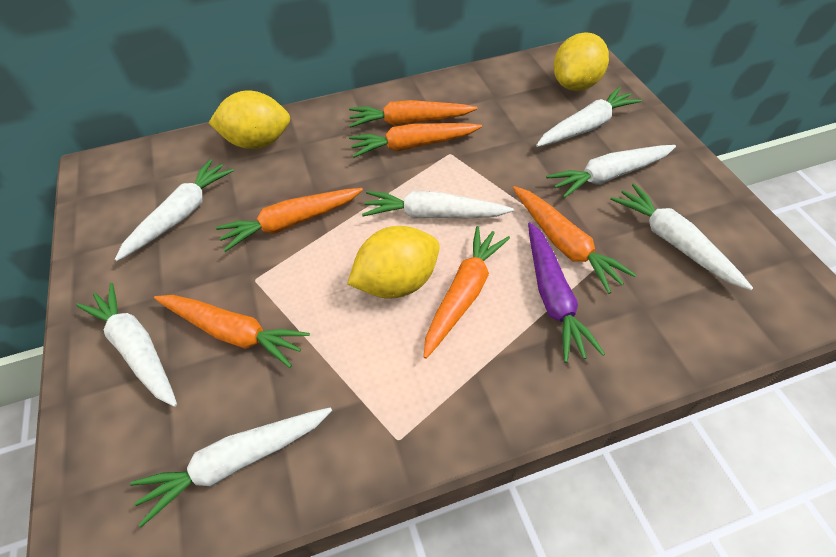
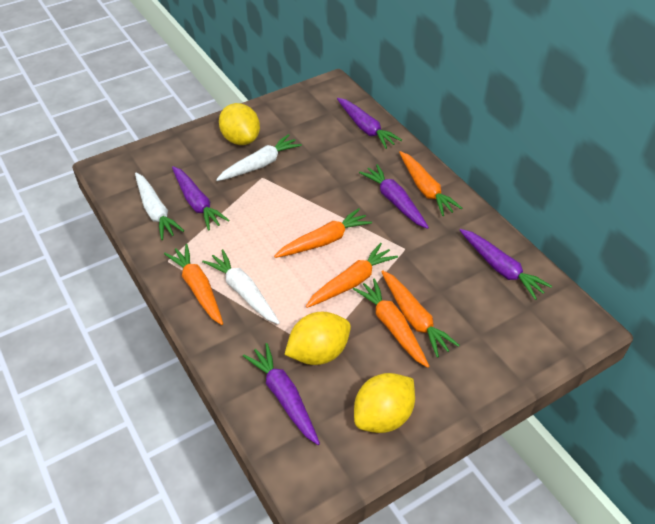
purple carrot: 1 -> 5
white carrot: 7 -> 3

